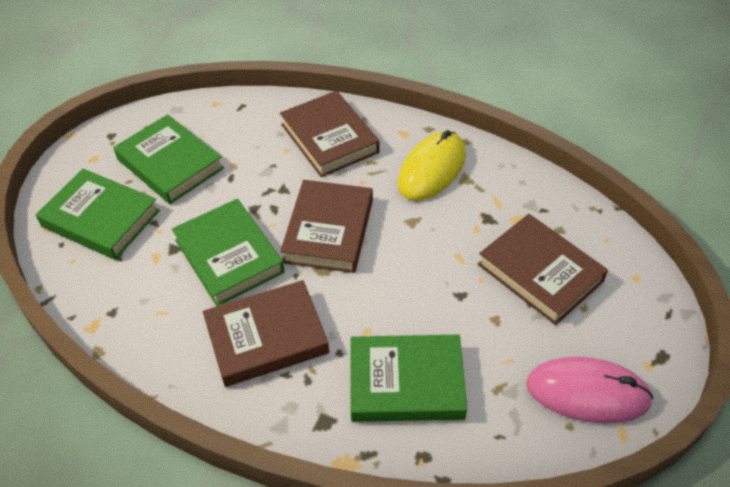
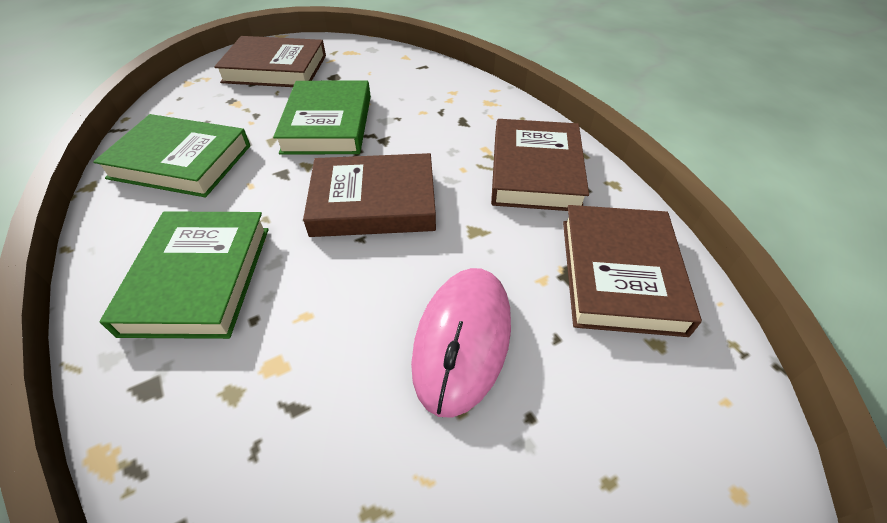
green book: 4 -> 3
yellow mouse: 1 -> 0

